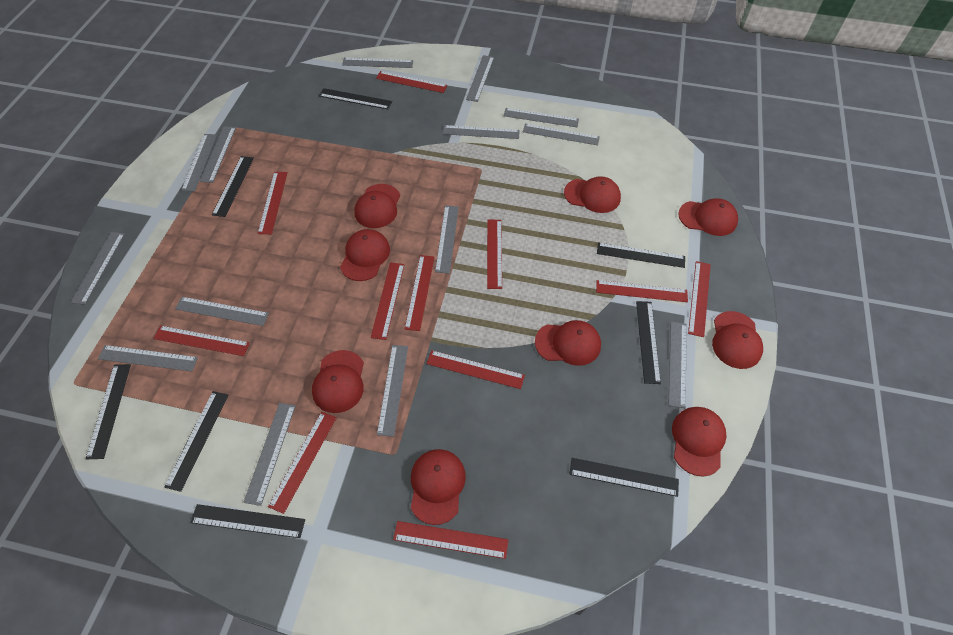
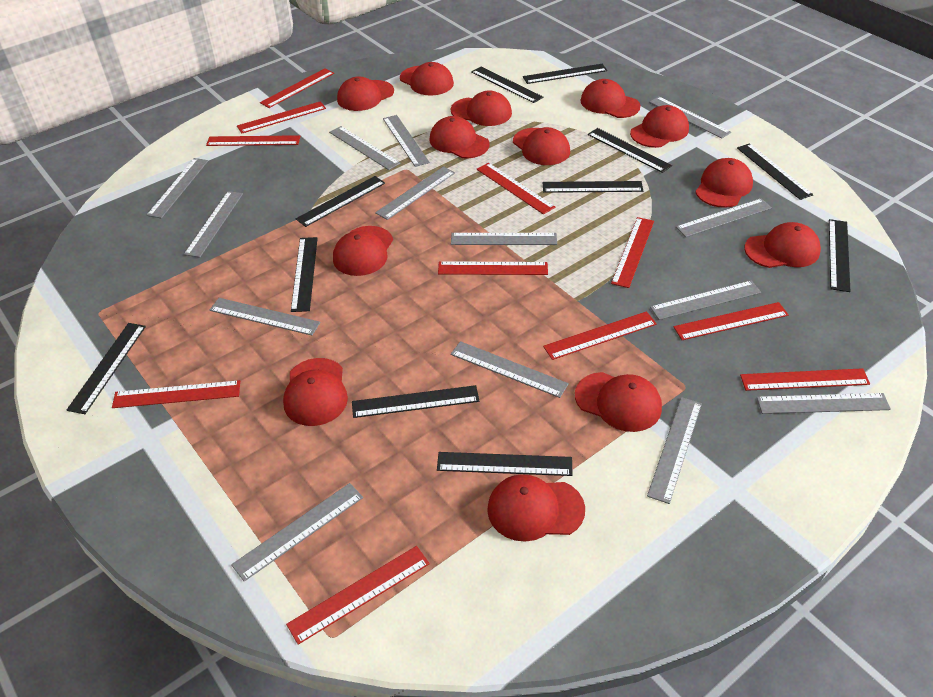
black ruler: 8 -> 11
red cap: 9 -> 13

